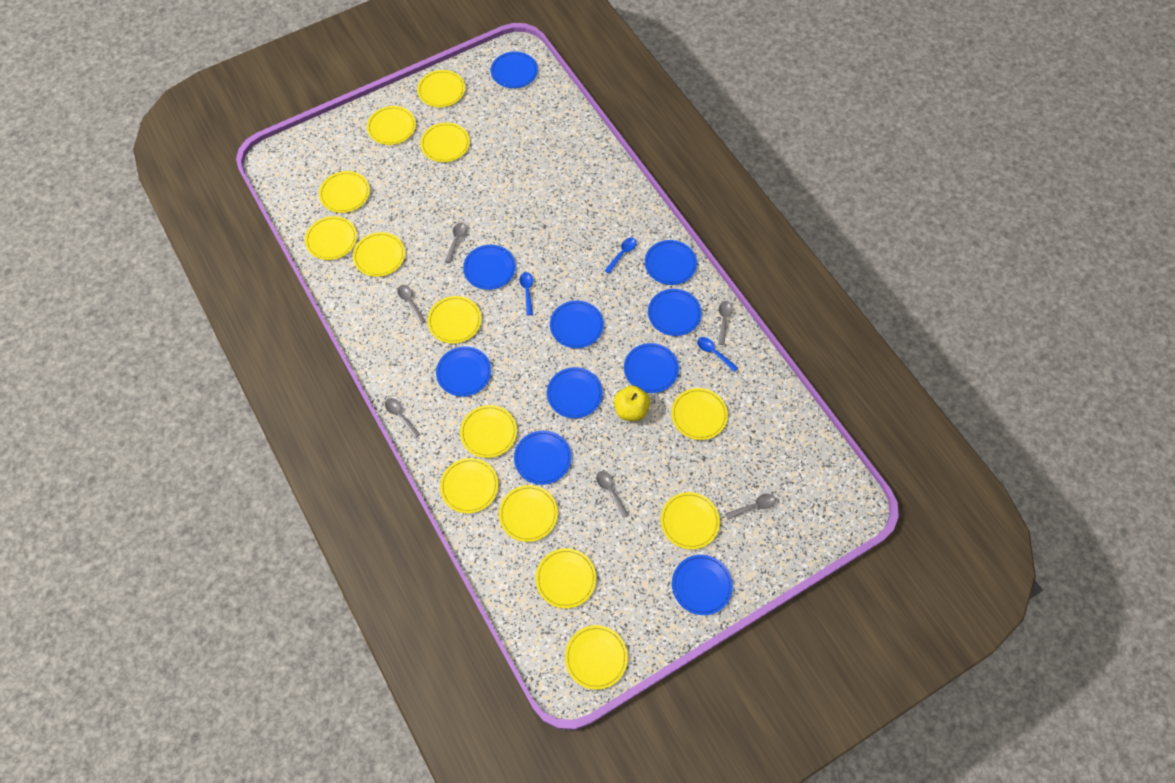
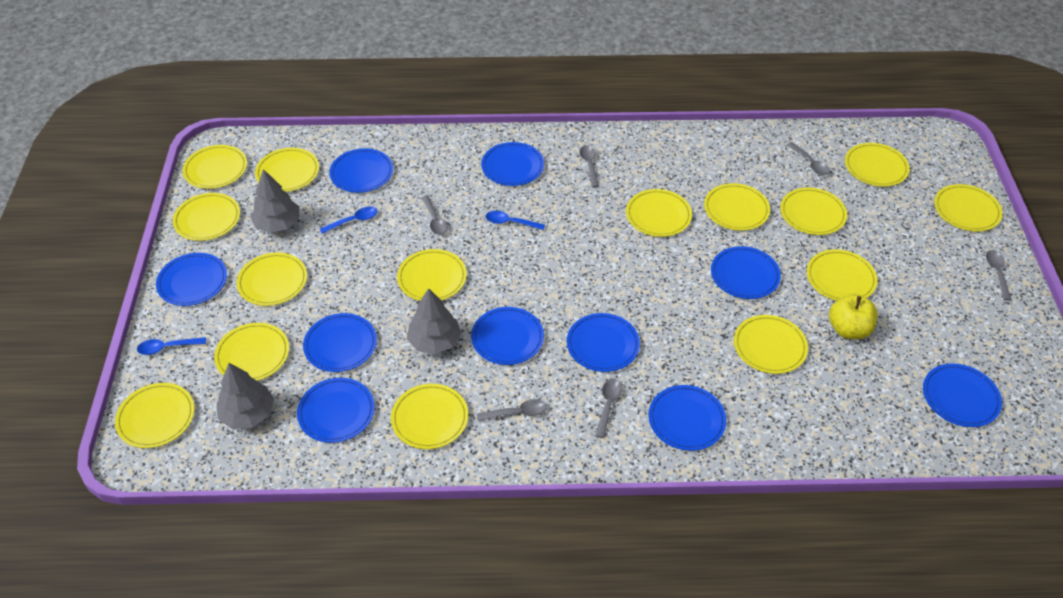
grey tree: 0 -> 3
yellow plate: 14 -> 15

